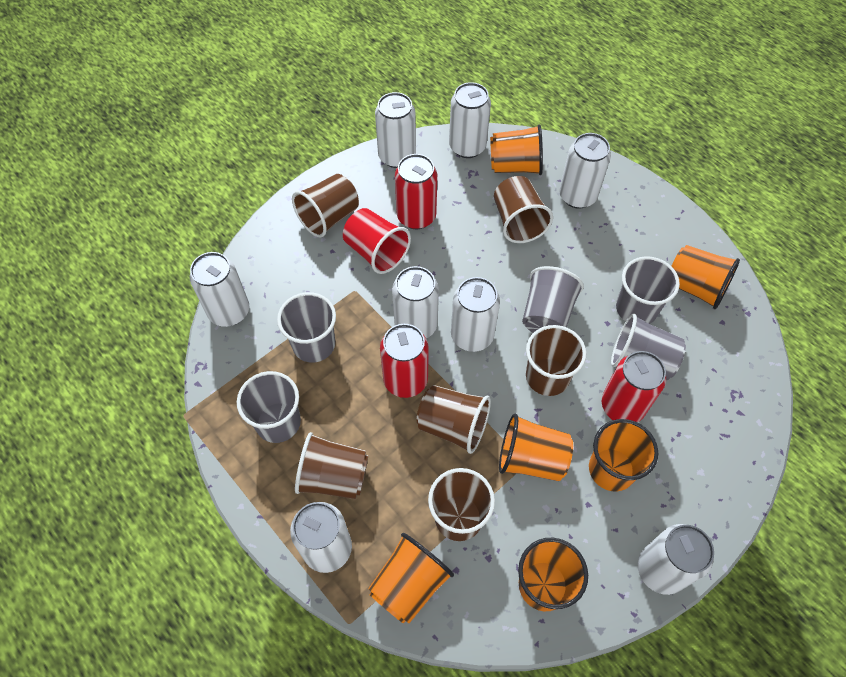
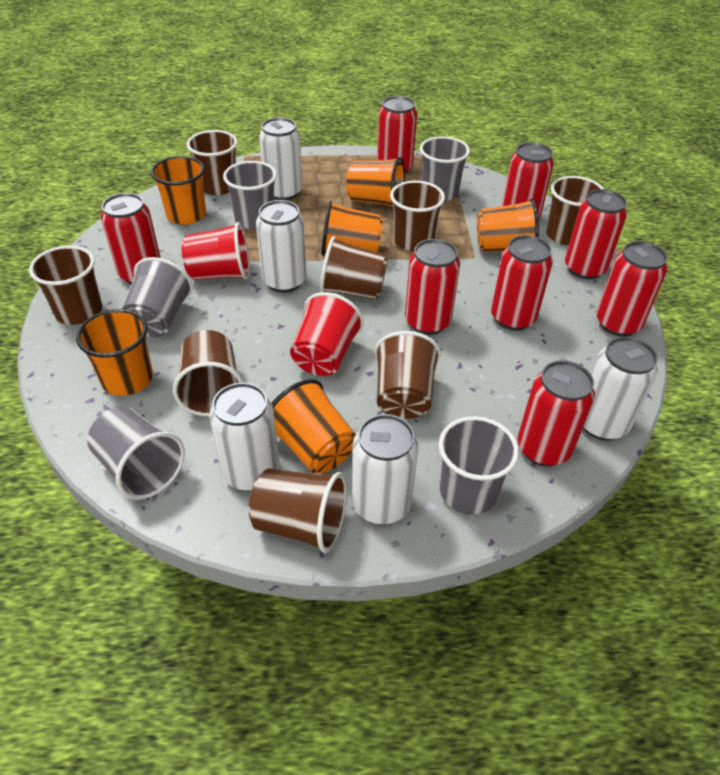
brown cup: 6 -> 8
red can: 3 -> 8
red cup: 1 -> 2
white can: 8 -> 5

